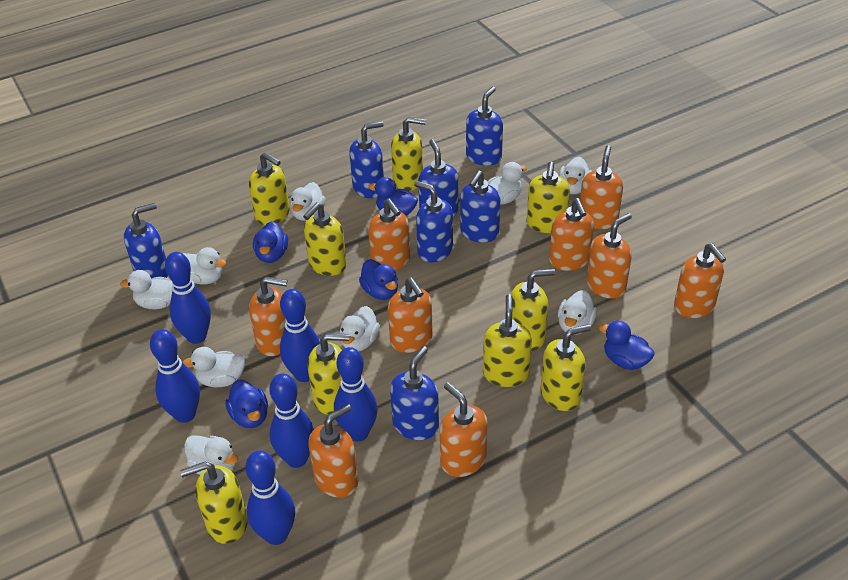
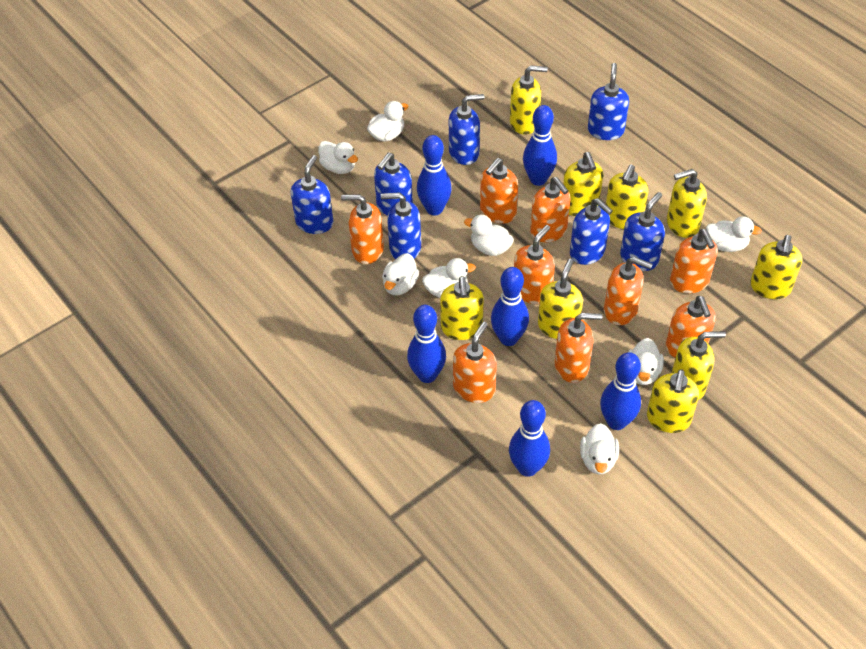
blue duck: 5 -> 0
white duck: 9 -> 8

